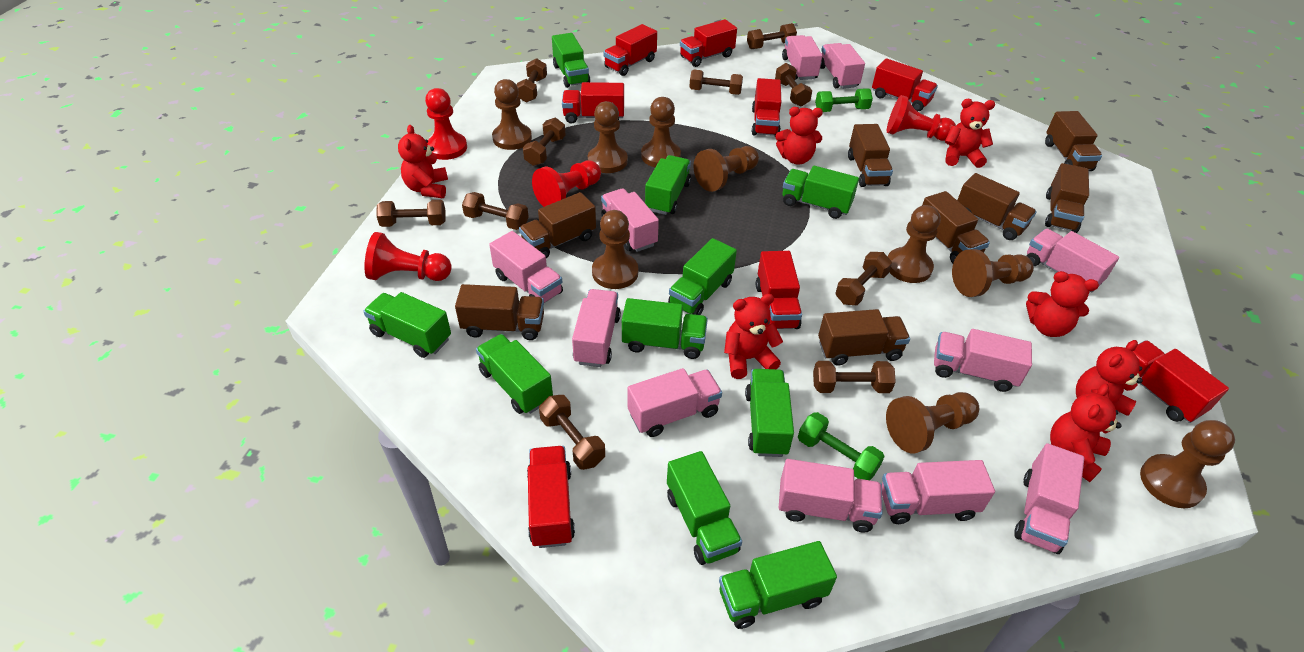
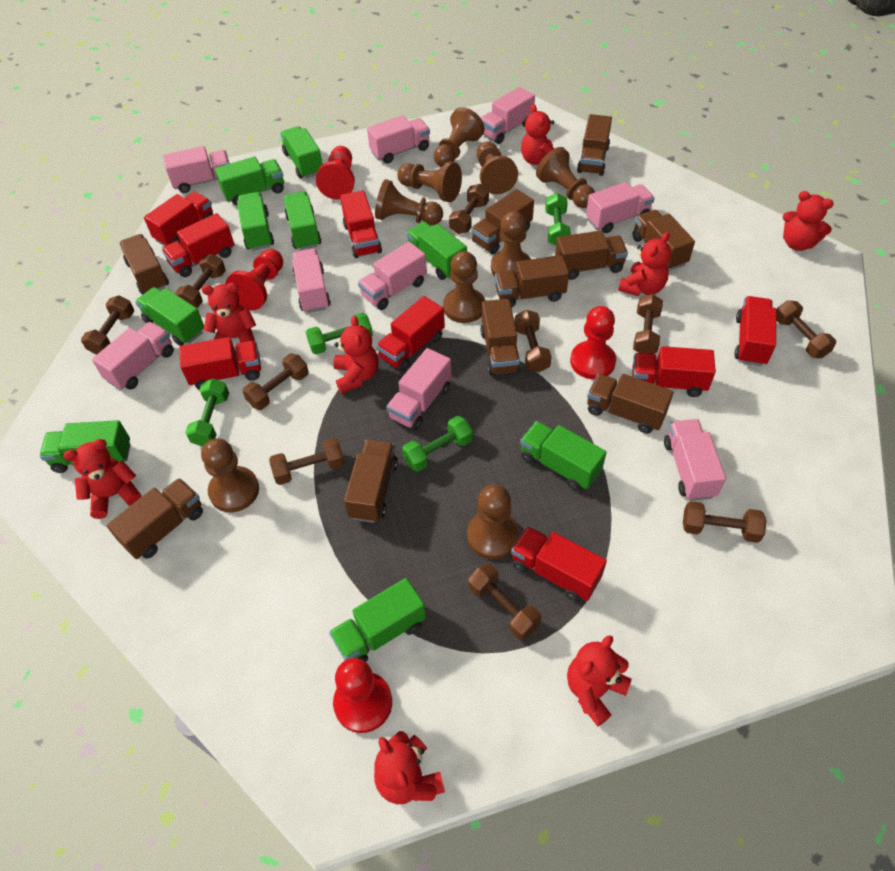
brown truck: 8 -> 10
green dumbbell: 2 -> 4
green truck: 10 -> 9
pink truck: 11 -> 9
red teddy bear: 7 -> 8

